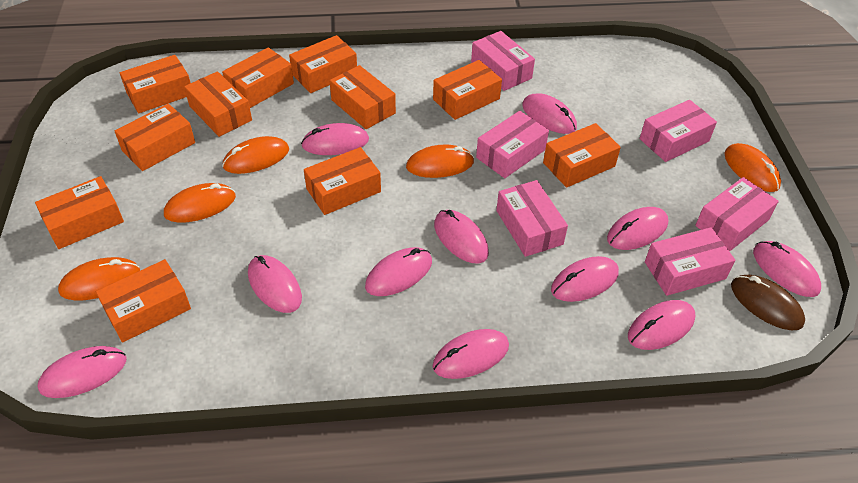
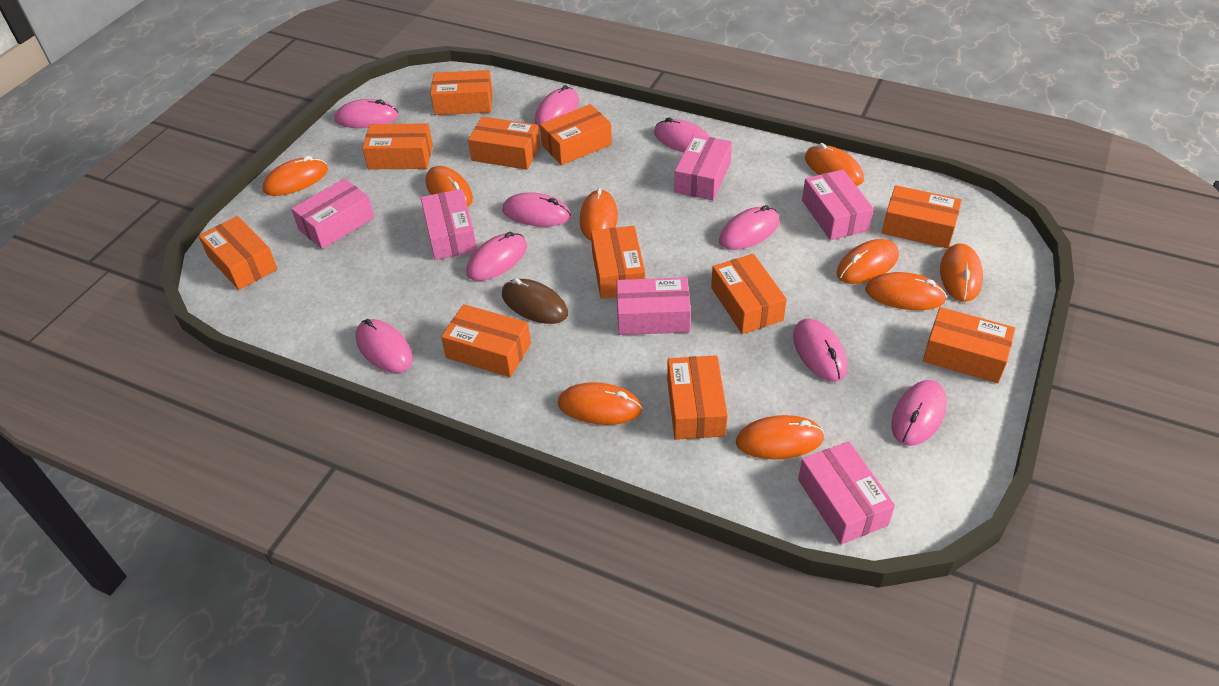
orange mouse: 5 -> 9
pink mouse: 11 -> 9

